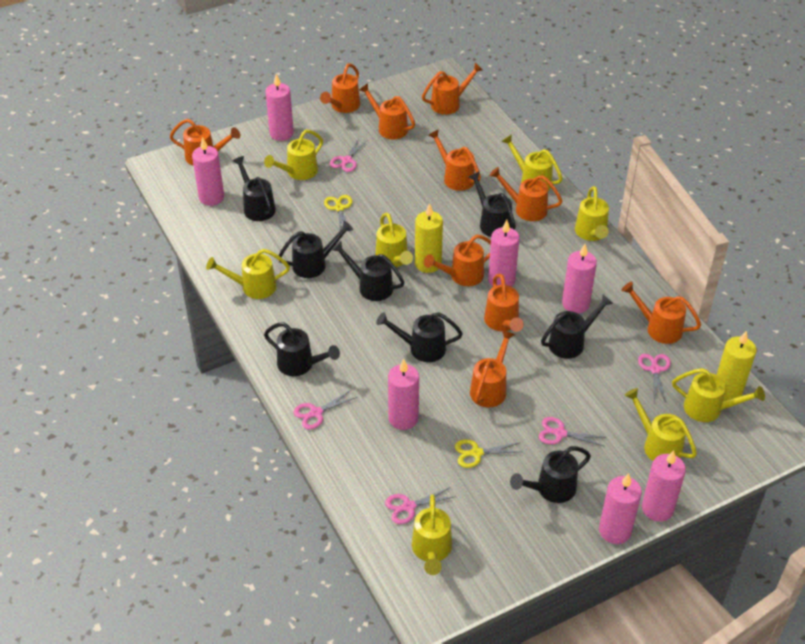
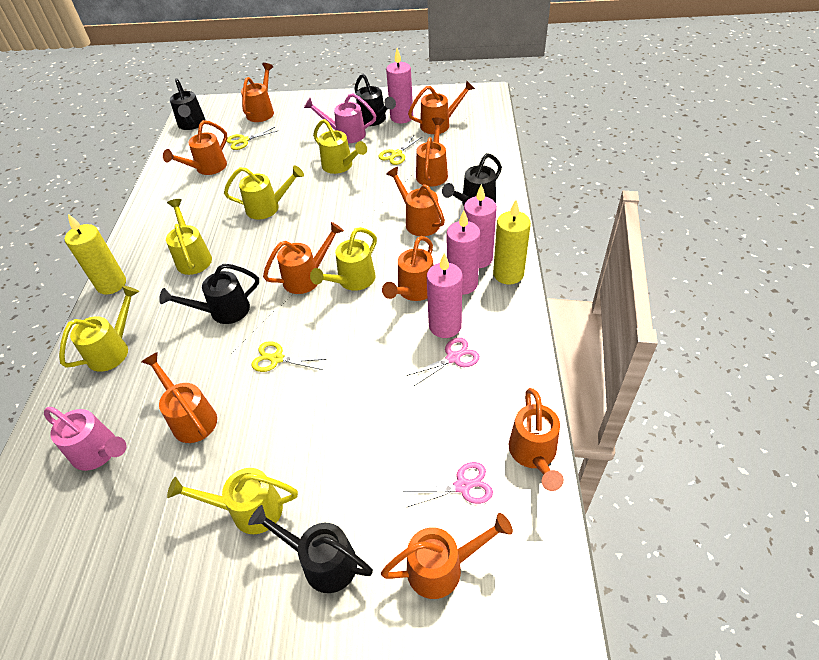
black watering can: 8 -> 5
pink candle: 7 -> 4
pink scissors: 5 -> 2
pink watering can: 0 -> 2
yellow scissors: 2 -> 3
yellow watering can: 8 -> 6

